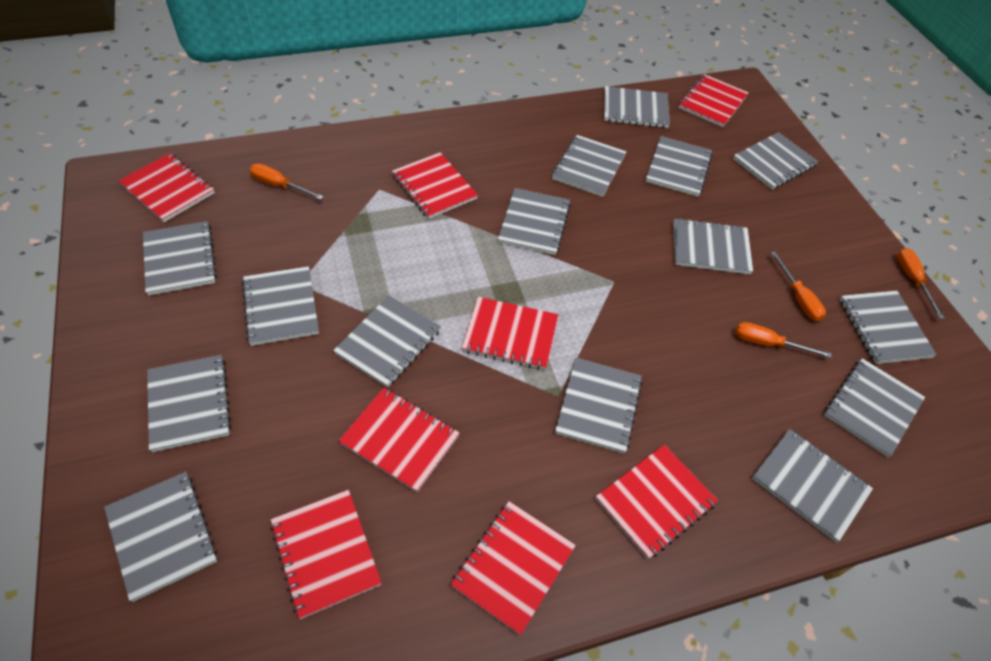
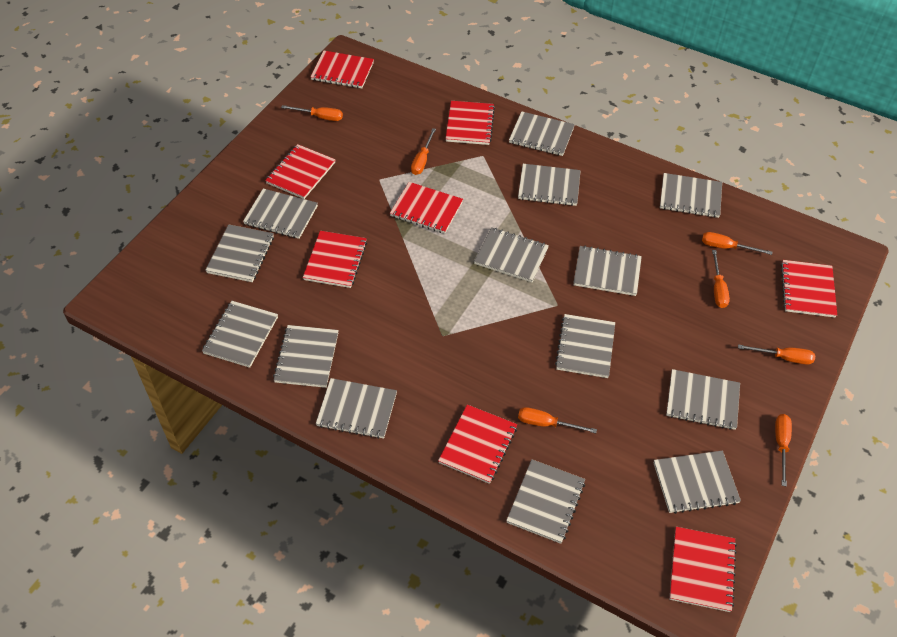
grey notebook: 15 -> 14
orange screwdriver: 4 -> 7

